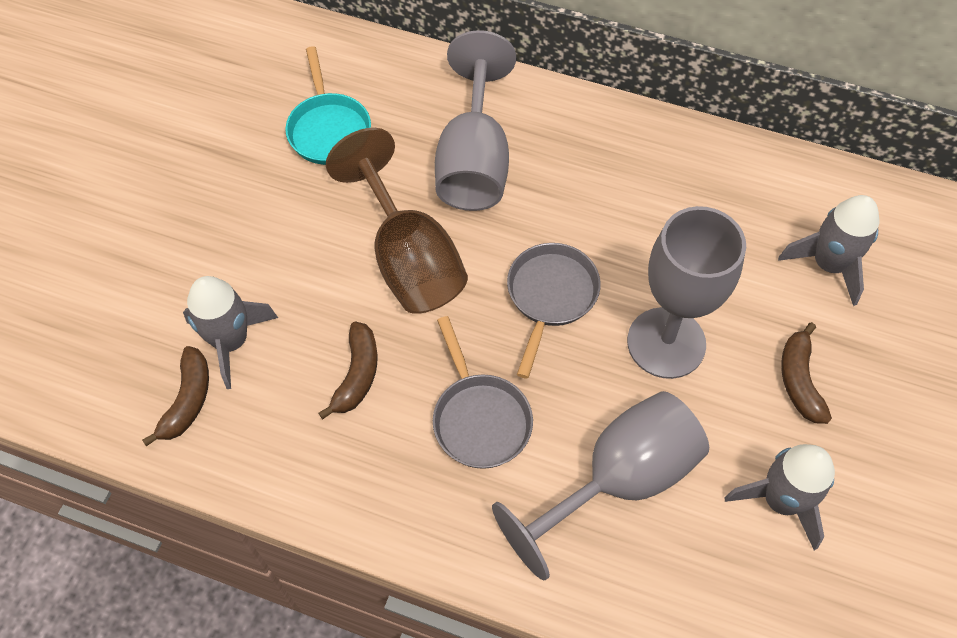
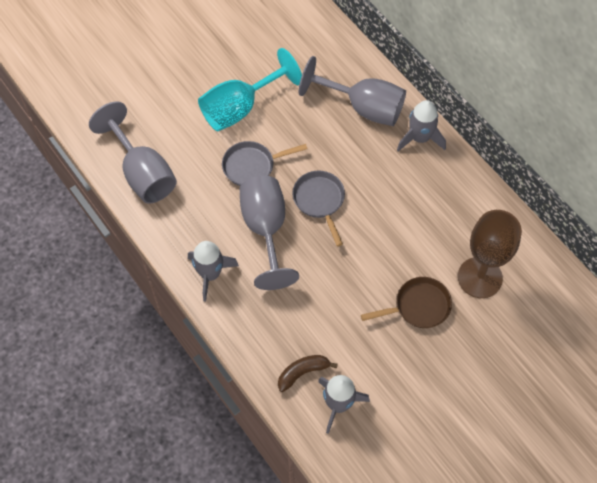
brown banana: 3 -> 1
brown pan: 0 -> 1
turquoise goblet: 0 -> 1
turquoise pan: 1 -> 0

